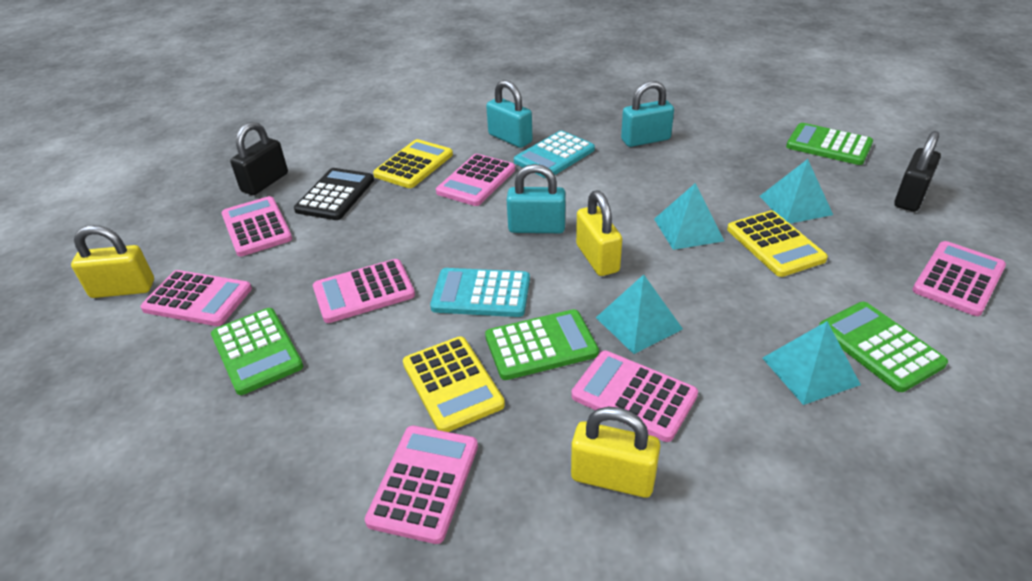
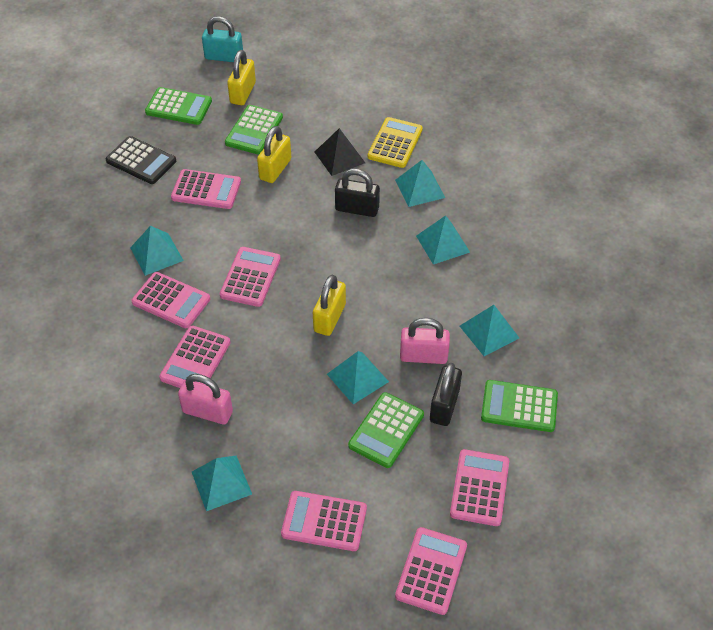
black pyramid: 0 -> 1
pink padlock: 0 -> 2
turquoise calculator: 2 -> 0
turquoise padlock: 3 -> 1
turquoise pyramid: 4 -> 6
yellow calculator: 3 -> 1

